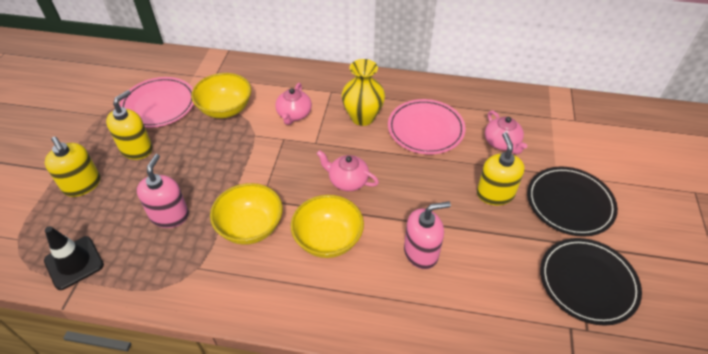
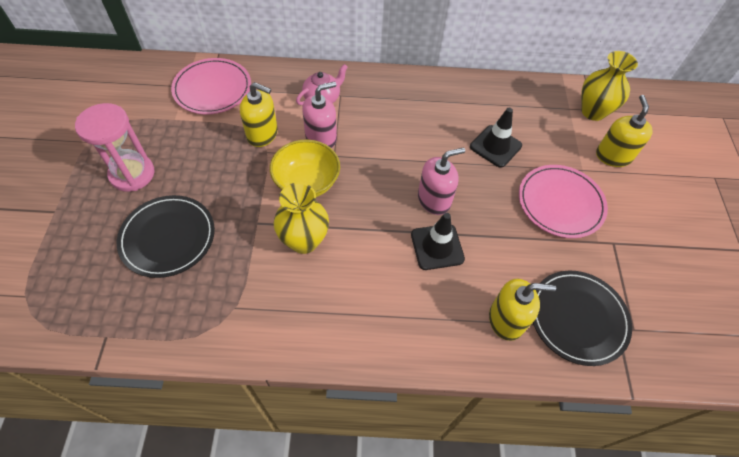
black traffic cone: 1 -> 2
pink hourglass: 0 -> 1
pink teapot: 3 -> 1
yellow bowl: 3 -> 1
yellow vase: 1 -> 2

